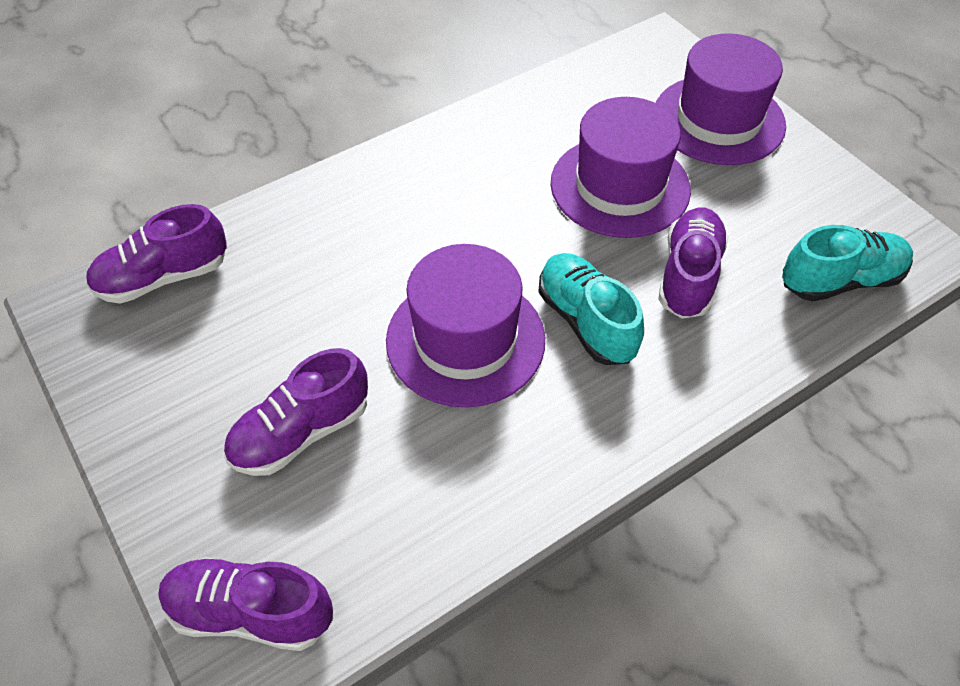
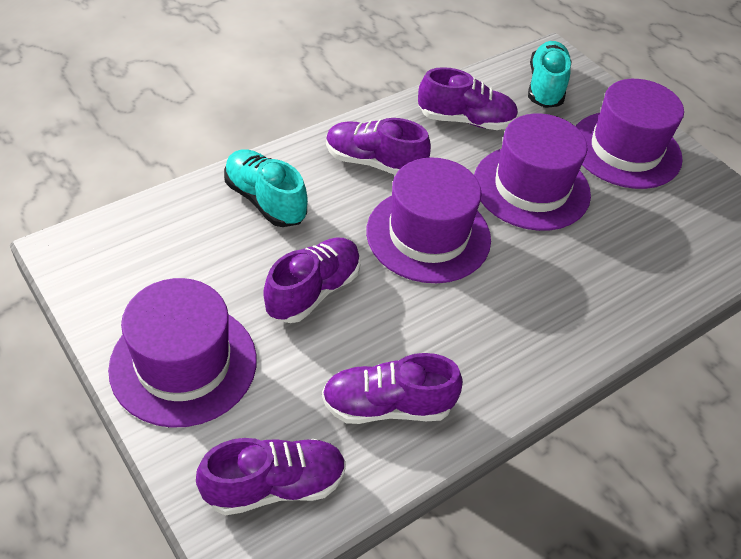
purple hat: 3 -> 4
purple shoe: 4 -> 5

